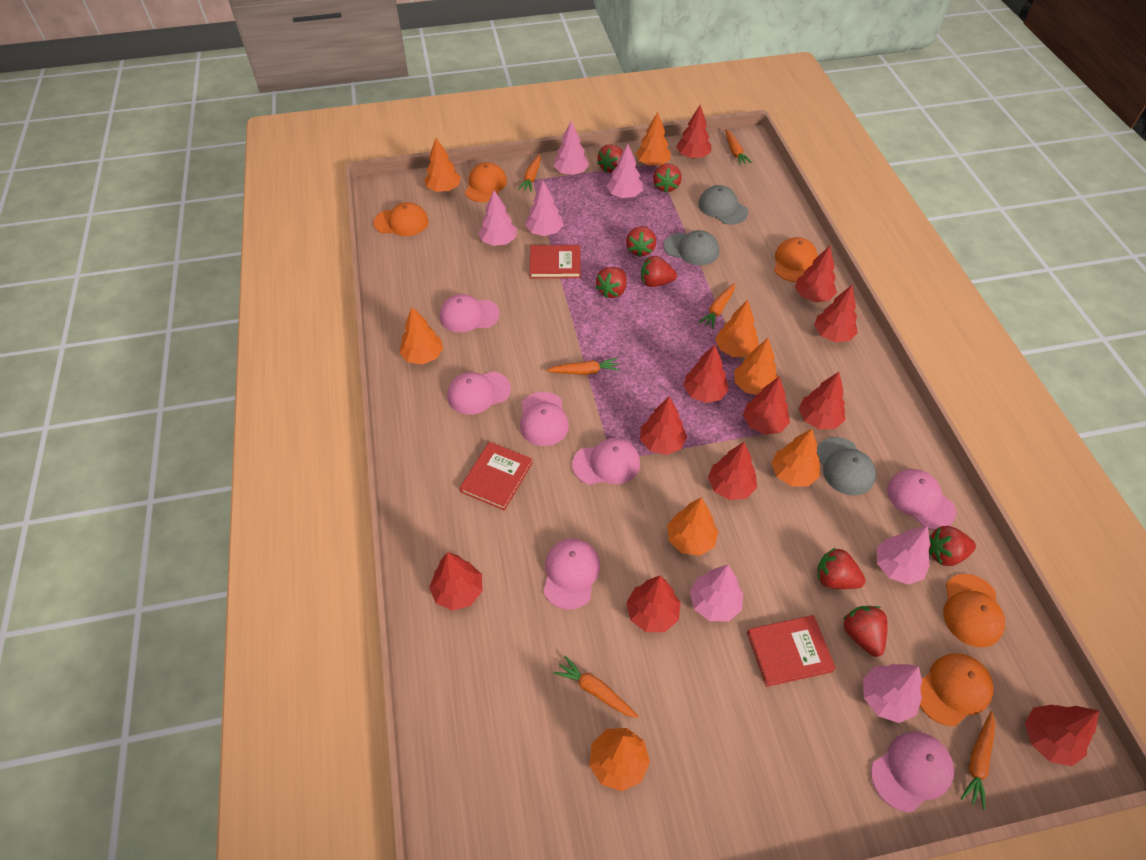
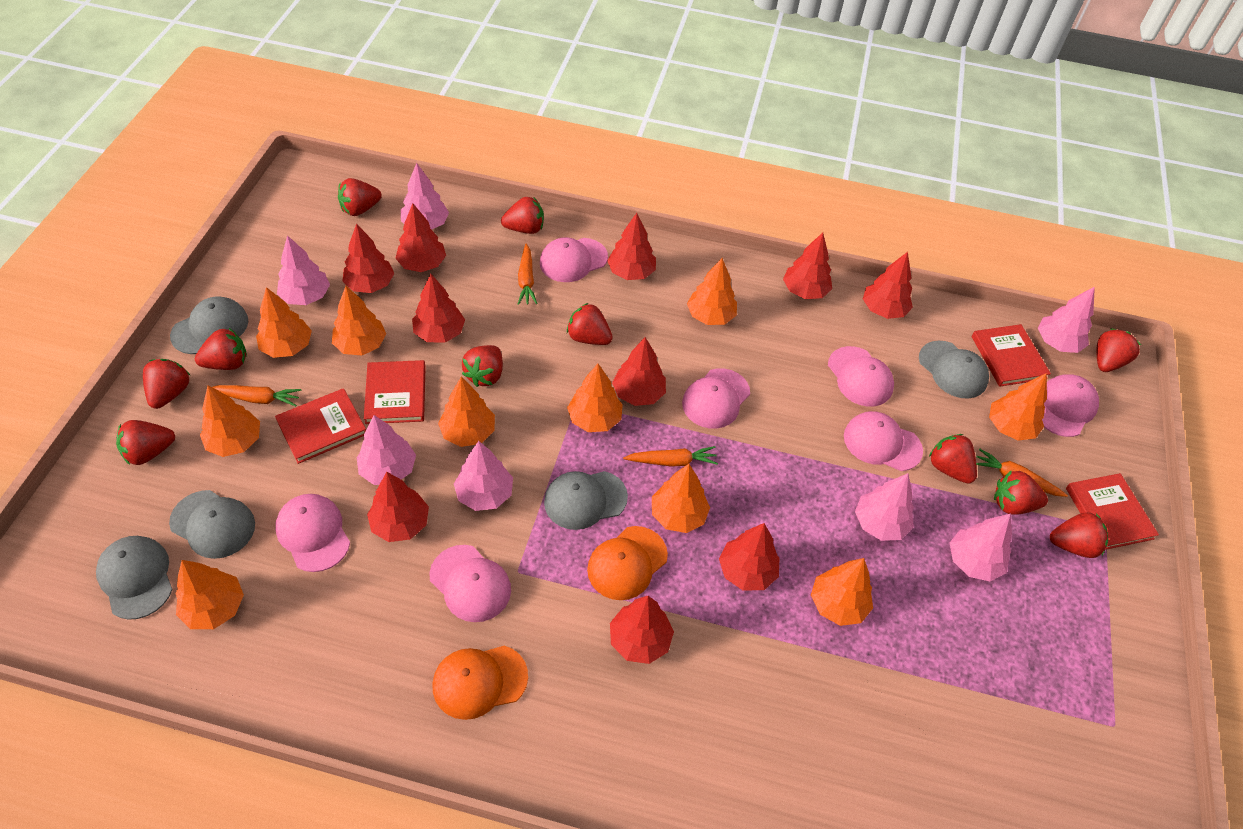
grey cap: 3 -> 5
orange cap: 5 -> 2
orange carrot: 6 -> 4
orange tree: 8 -> 10
red book: 3 -> 4
red strawberry: 8 -> 11
red tree: 11 -> 10

